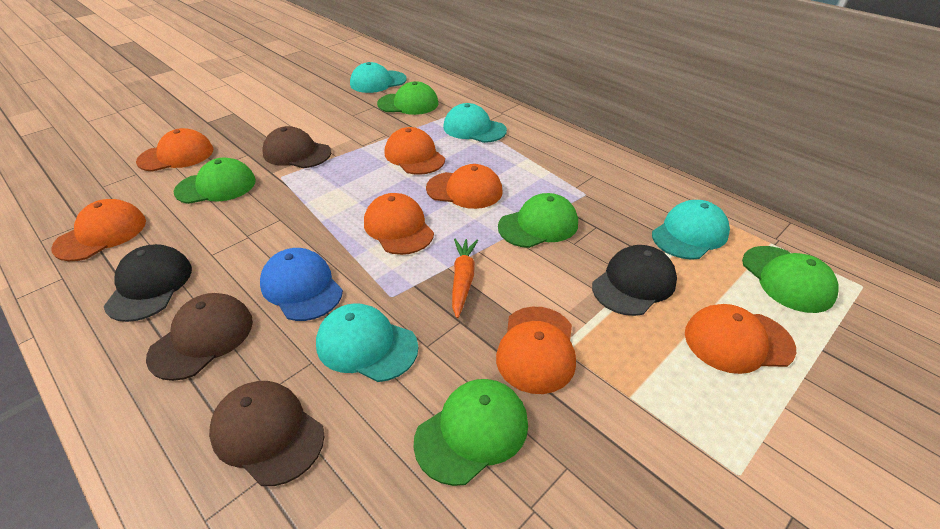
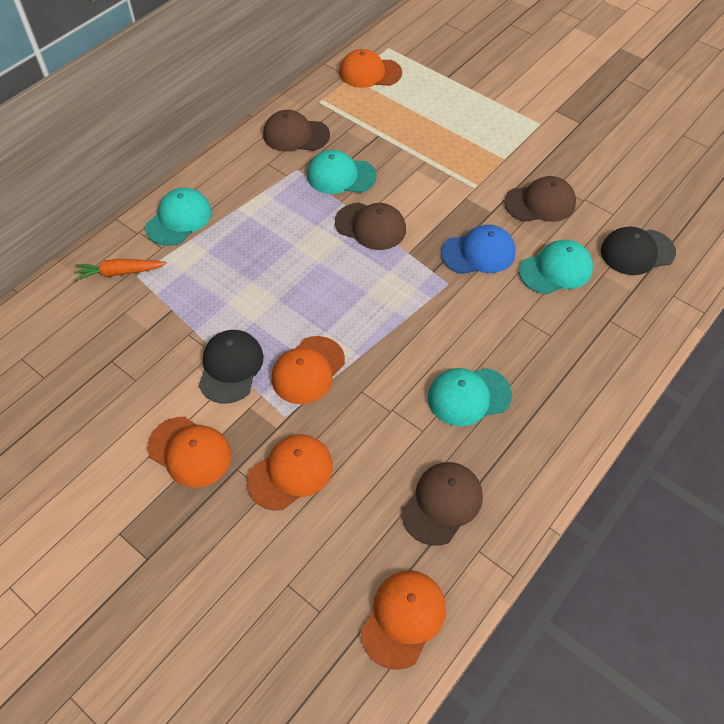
brown cap: 3 -> 4
green cap: 5 -> 0
orange cap: 7 -> 5

